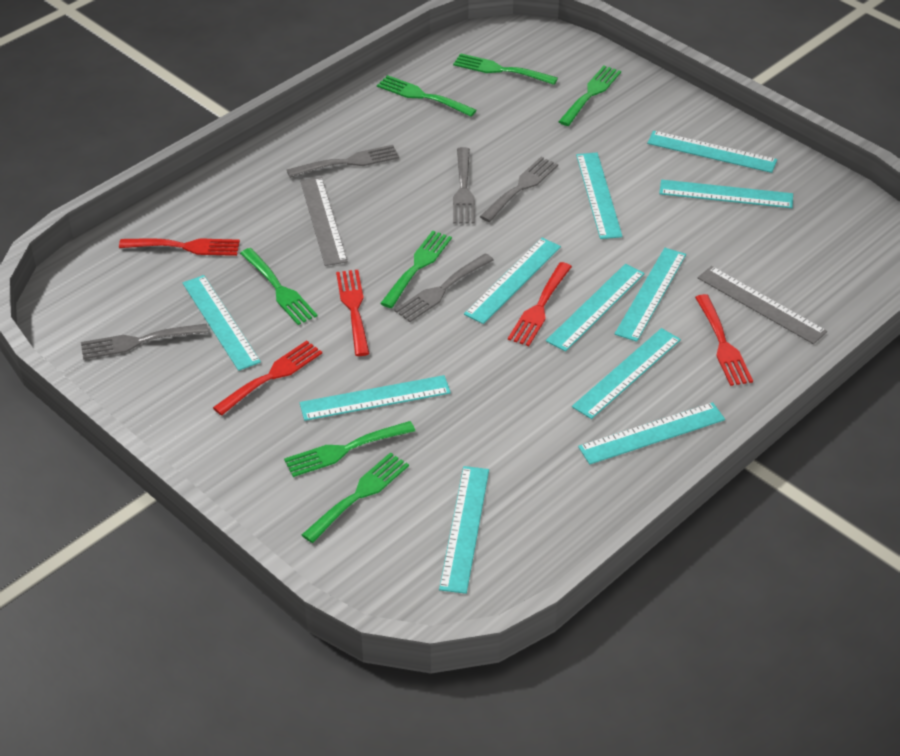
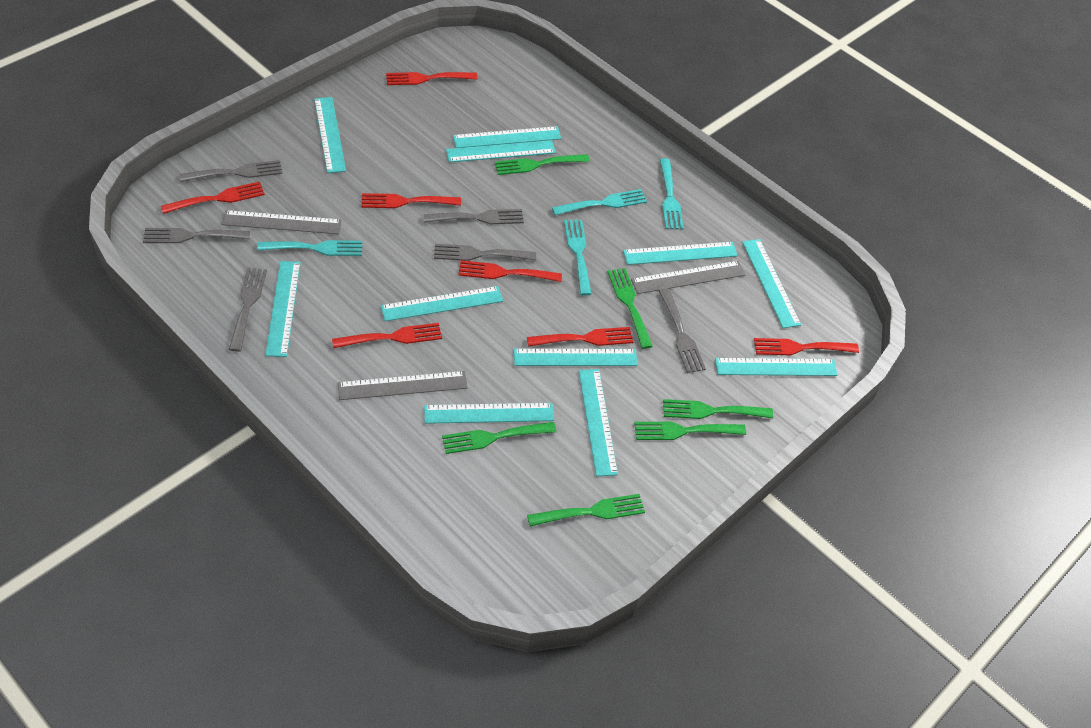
green fork: 7 -> 6
grey fork: 5 -> 6
grey ruler: 2 -> 3
red fork: 5 -> 7
turquoise fork: 0 -> 4

